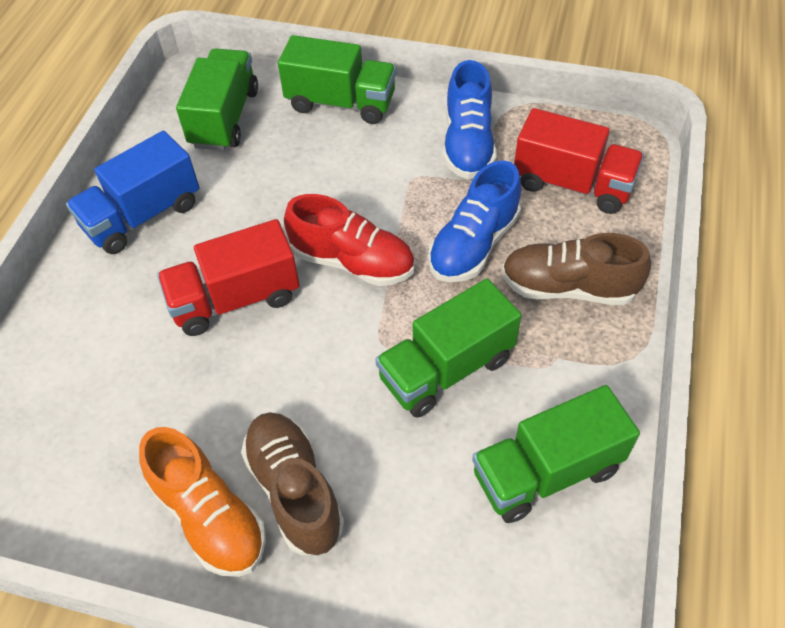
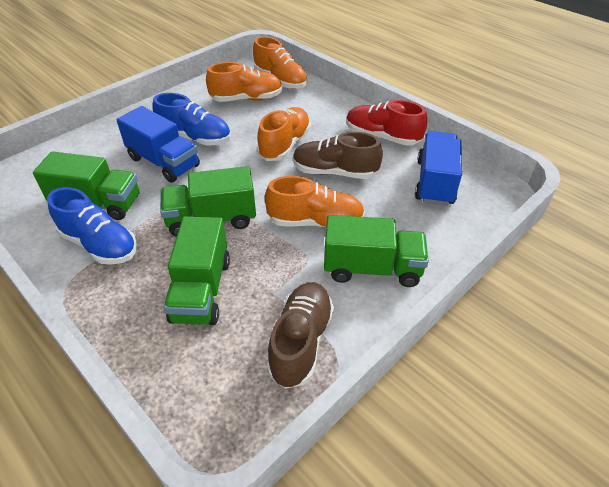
blue truck: 1 -> 2
orange shoe: 1 -> 4
red truck: 2 -> 0

